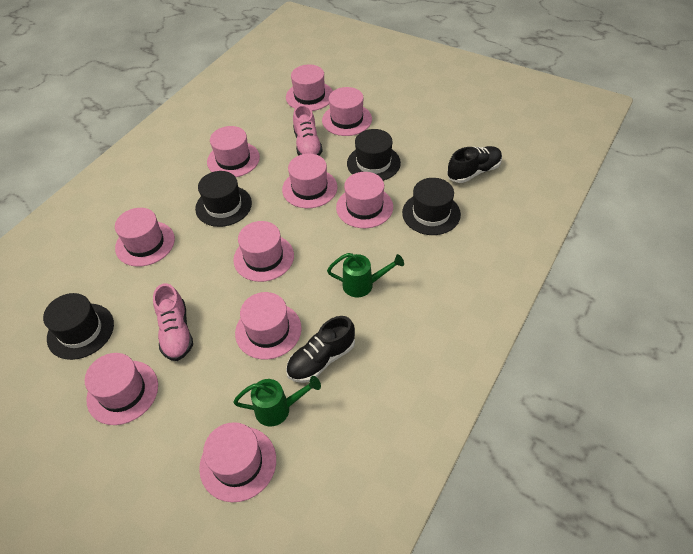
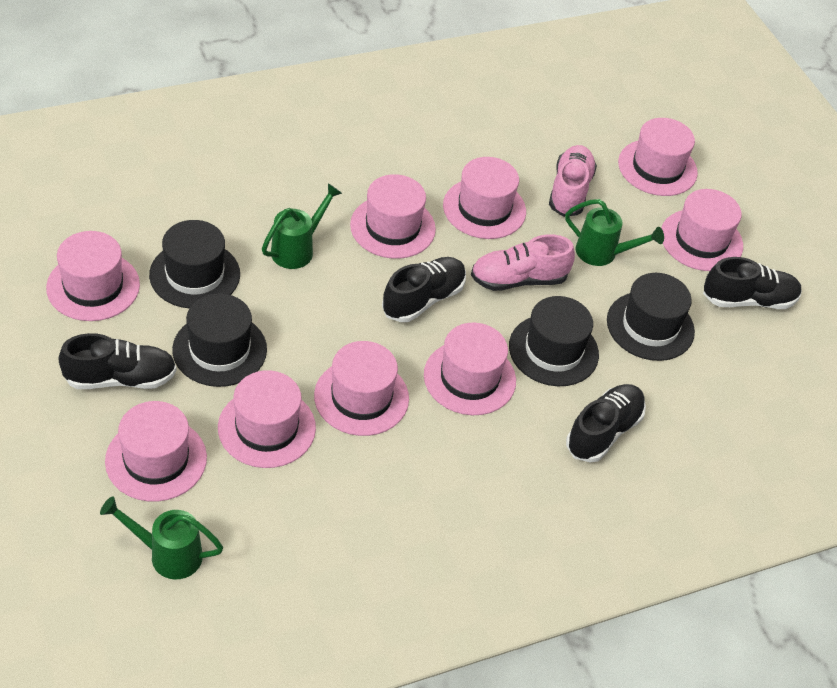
black shoe: 2 -> 4
green watering can: 2 -> 3
pink hat: 10 -> 9

